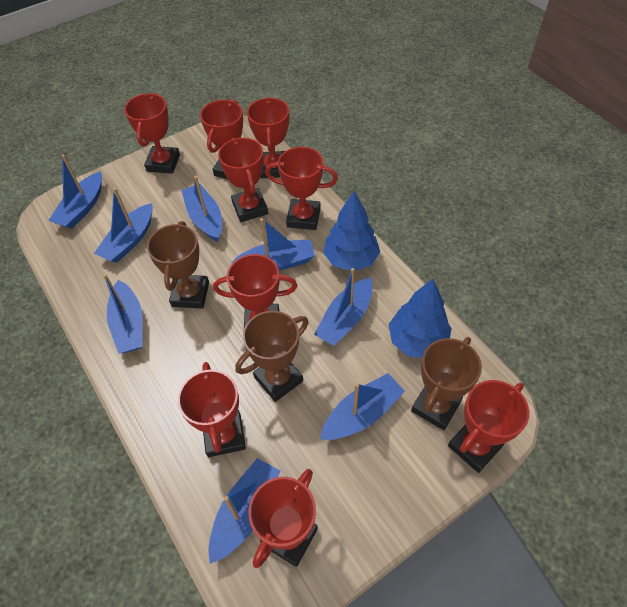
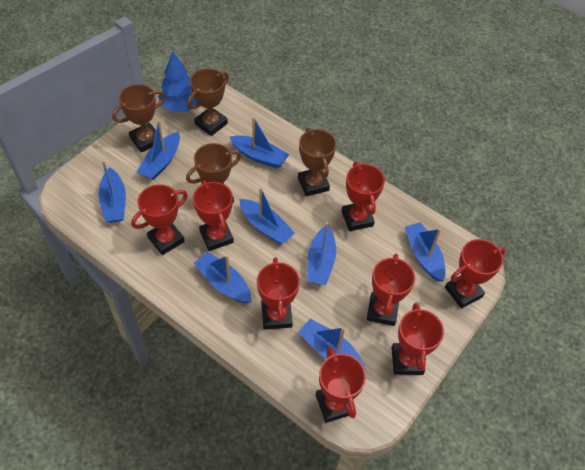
blue tree: 2 -> 1
brown trophy: 3 -> 4
red trophy: 9 -> 8

